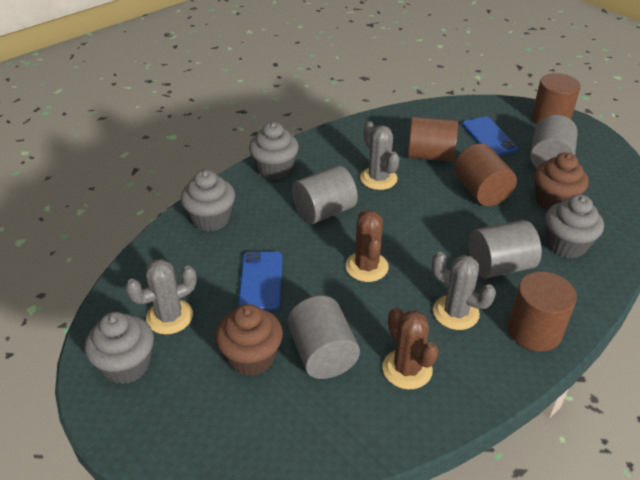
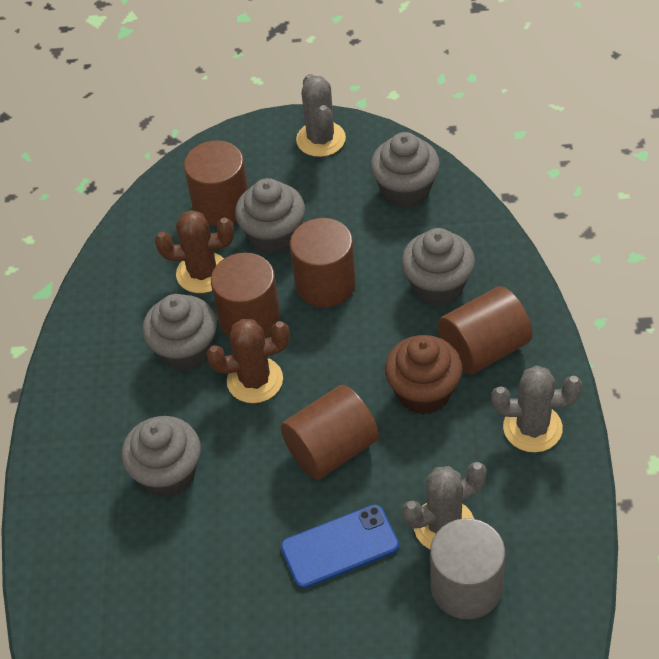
blue phone: 2 -> 1
brown cupcake: 2 -> 1
brown cylinder: 4 -> 5
grey cupcake: 4 -> 5
grey cylinder: 4 -> 1

